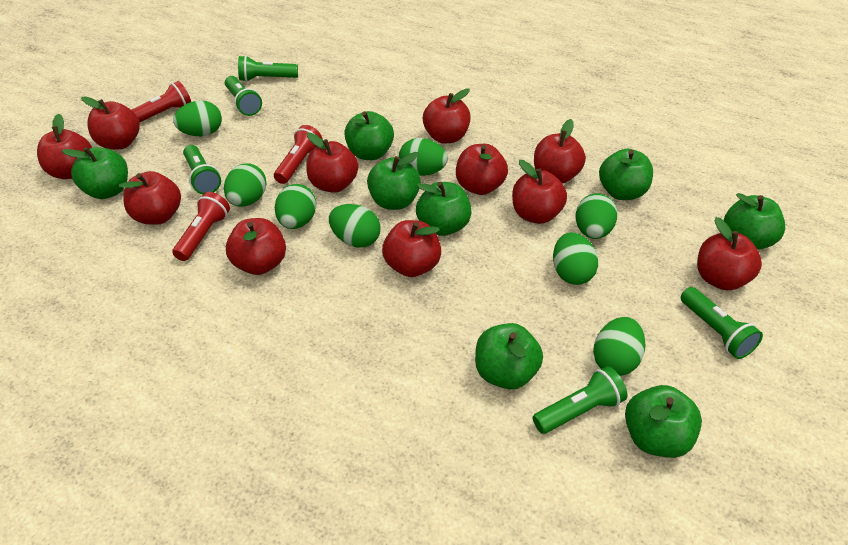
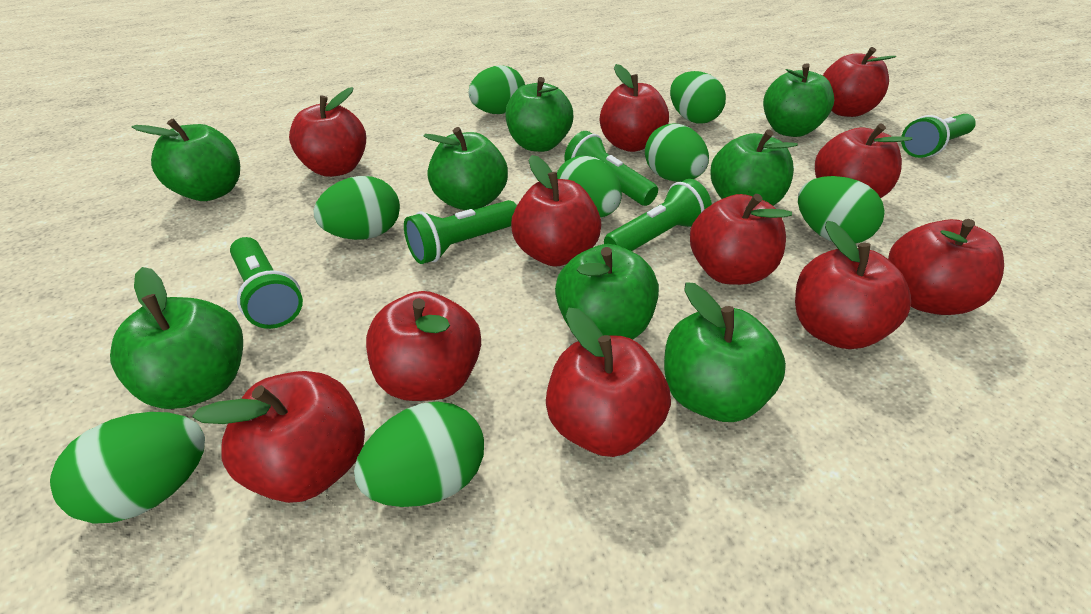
red flashlight: 3 -> 0

